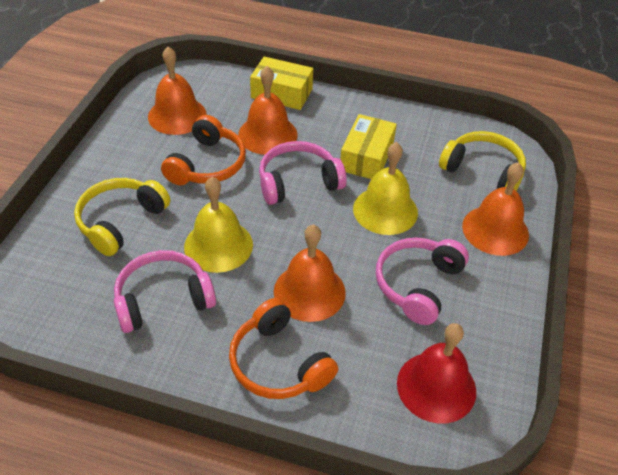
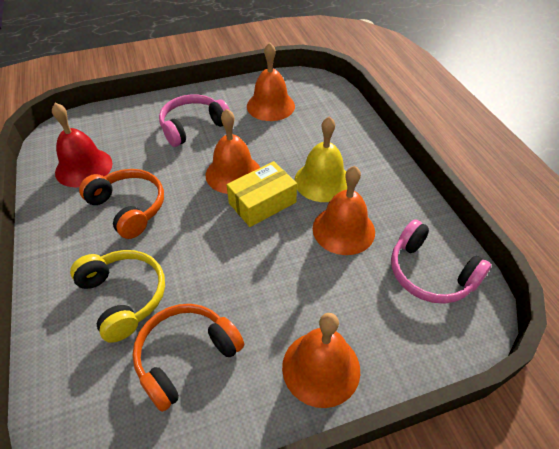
pink headphones: 3 -> 2
yellow bell: 2 -> 1
yellow box: 2 -> 1
yellow headphones: 2 -> 1

